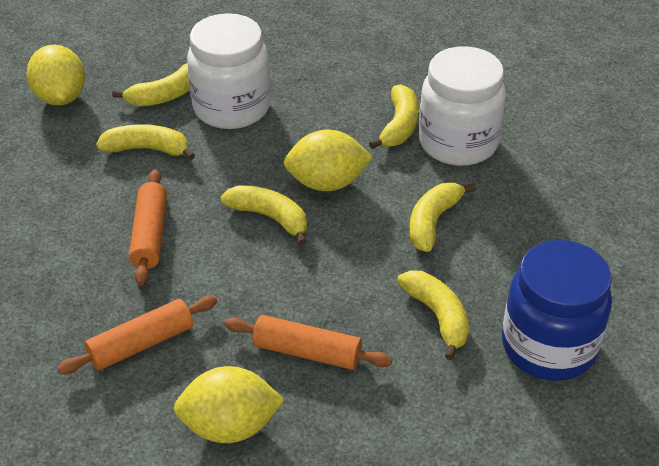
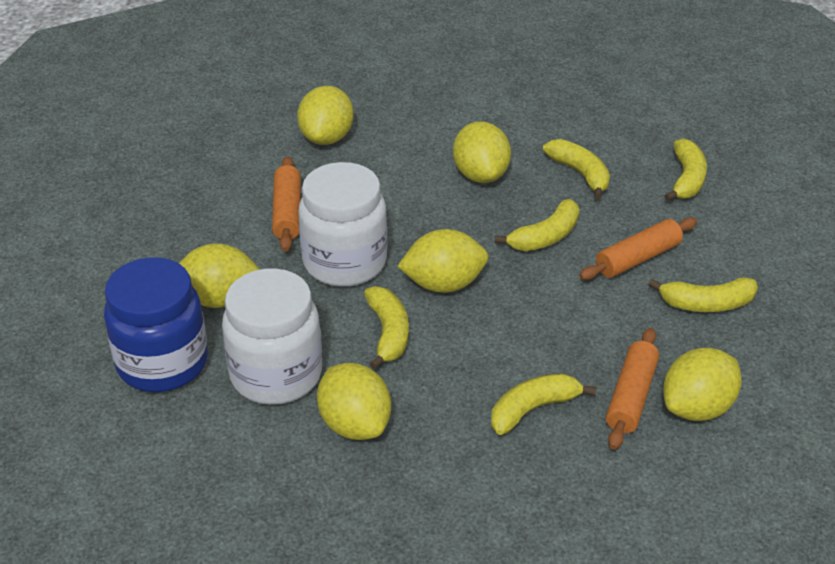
yellow lemon: 3 -> 6

